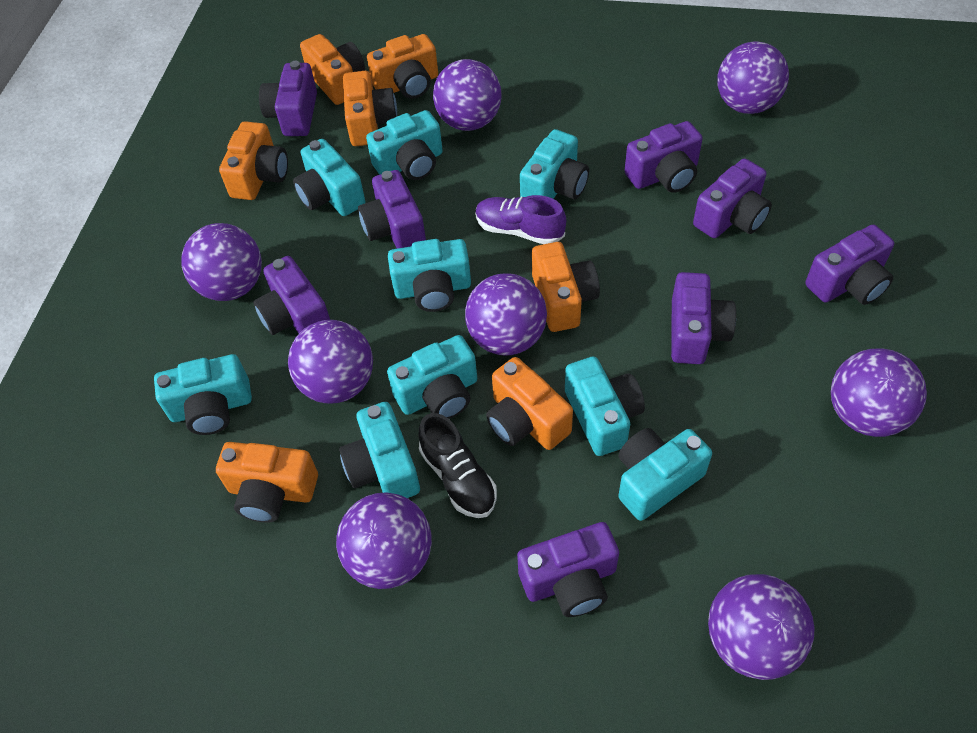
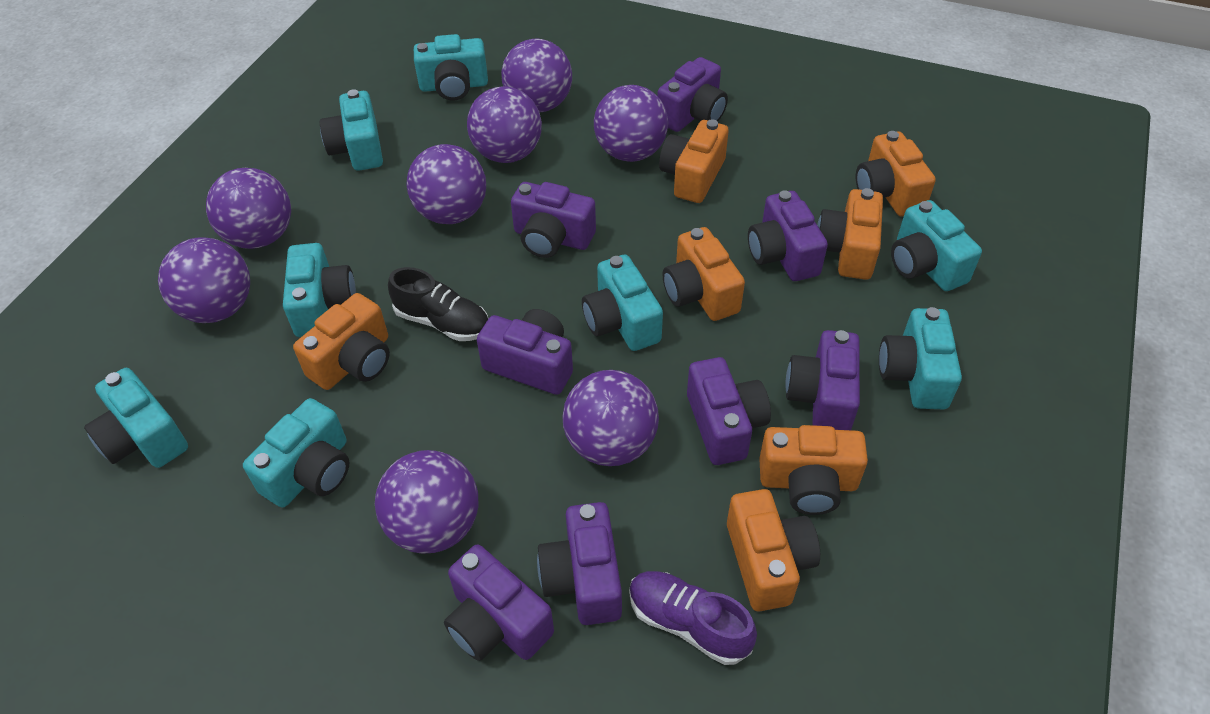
turquoise camera: 9 -> 8

